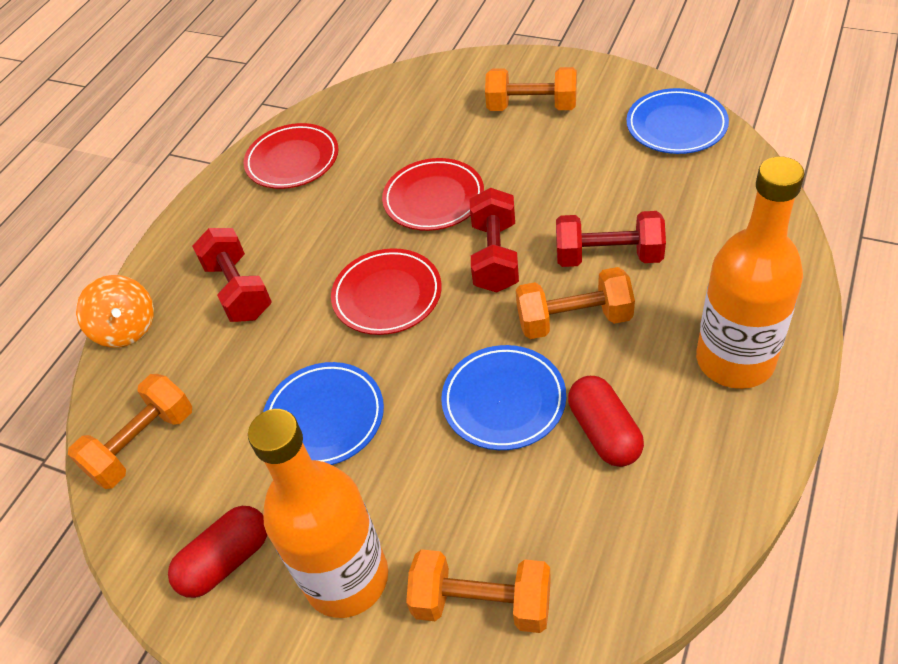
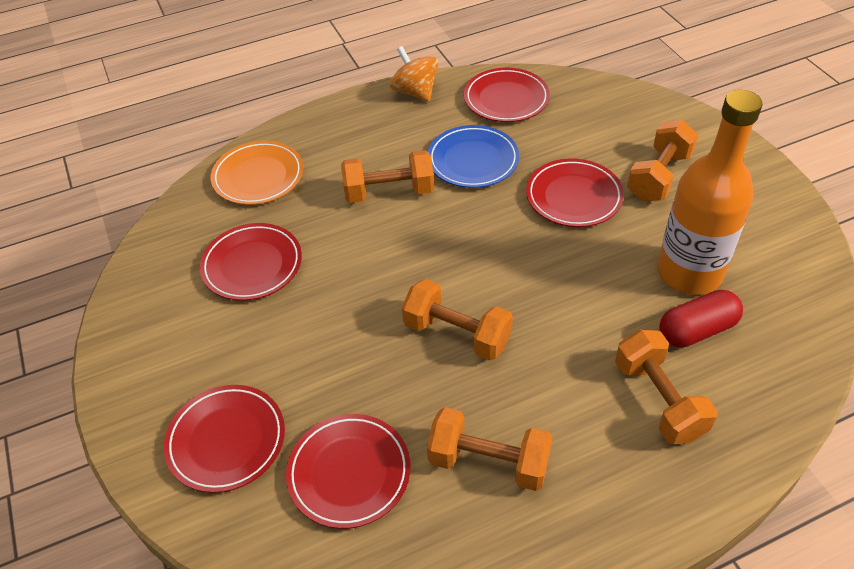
blue plate: 3 -> 1
orange bottle: 2 -> 1
orange dumbbell: 4 -> 5
orange plate: 0 -> 1
red capsule: 2 -> 1
red dumbbell: 3 -> 0
red plate: 3 -> 5

